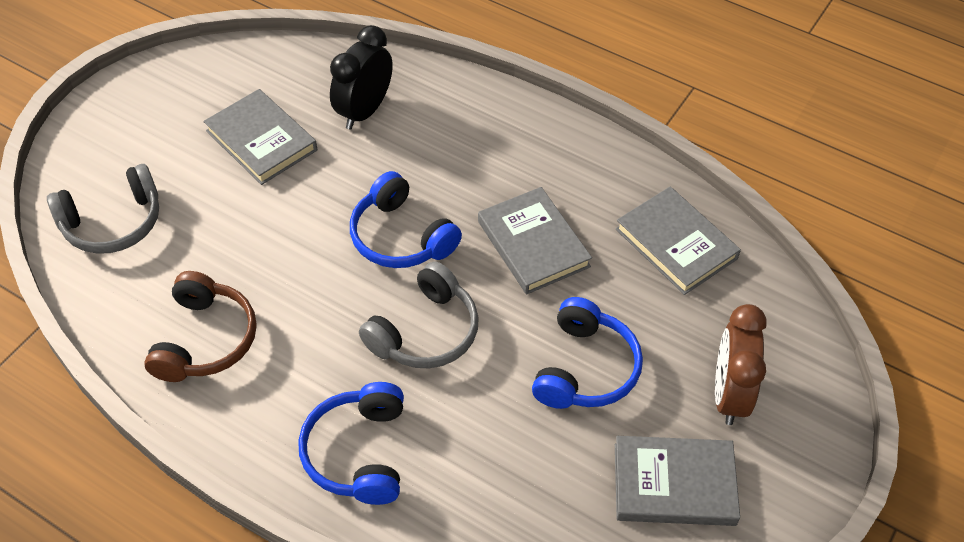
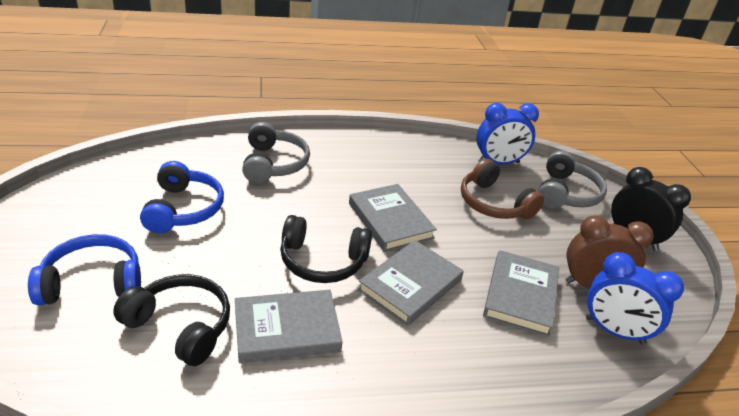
black headphones: 0 -> 2
blue clock: 0 -> 2
blue headphones: 3 -> 2

